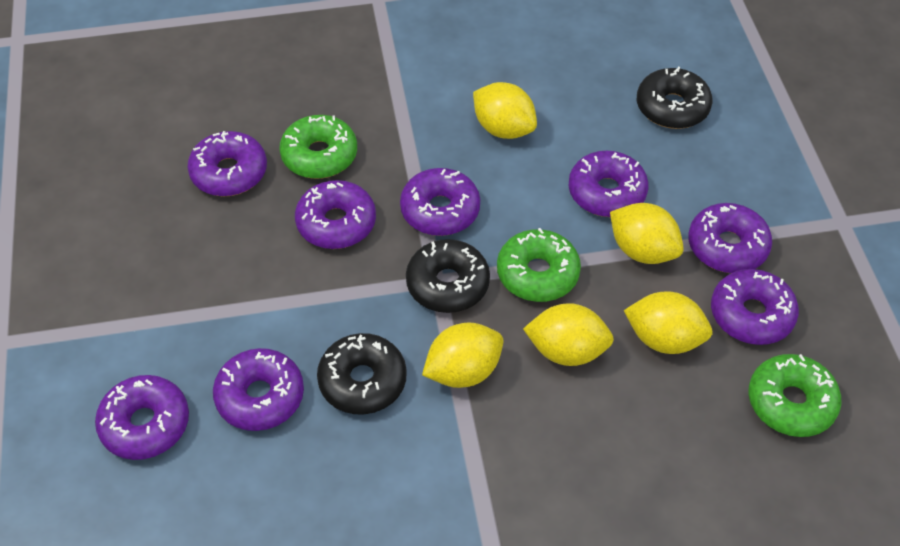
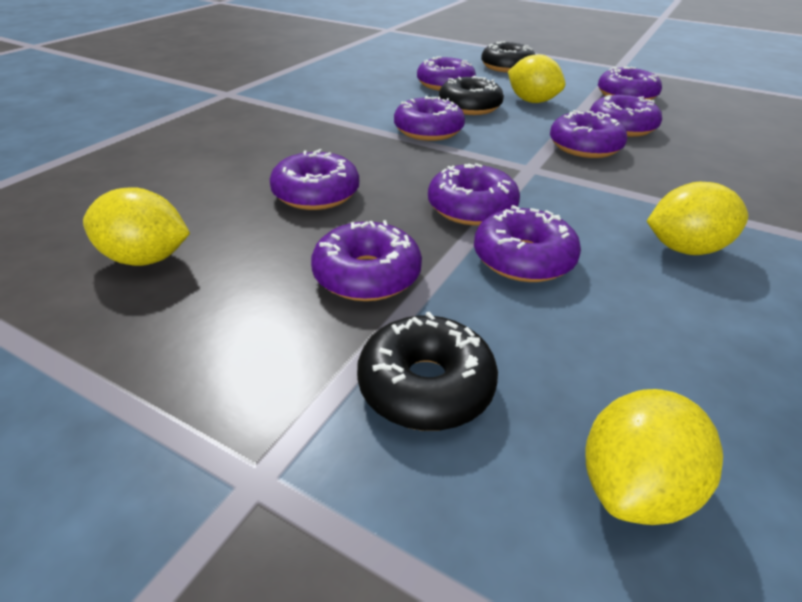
green donut: 3 -> 0
purple donut: 8 -> 9
yellow lemon: 5 -> 4

